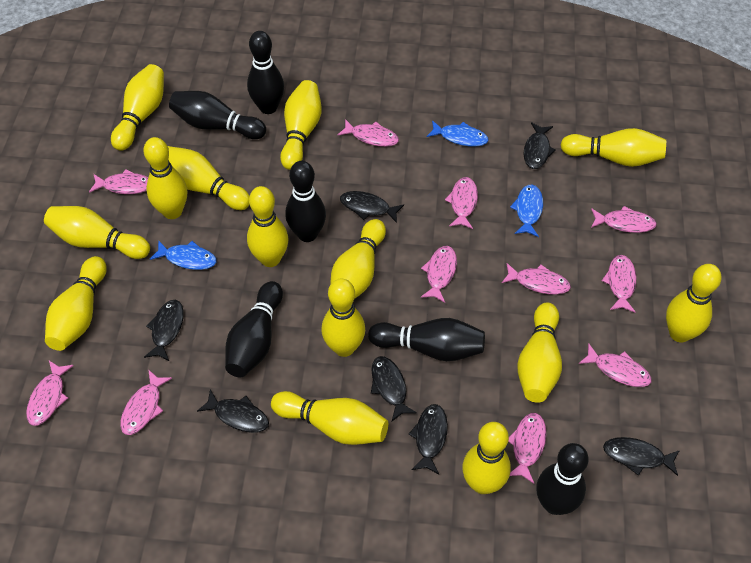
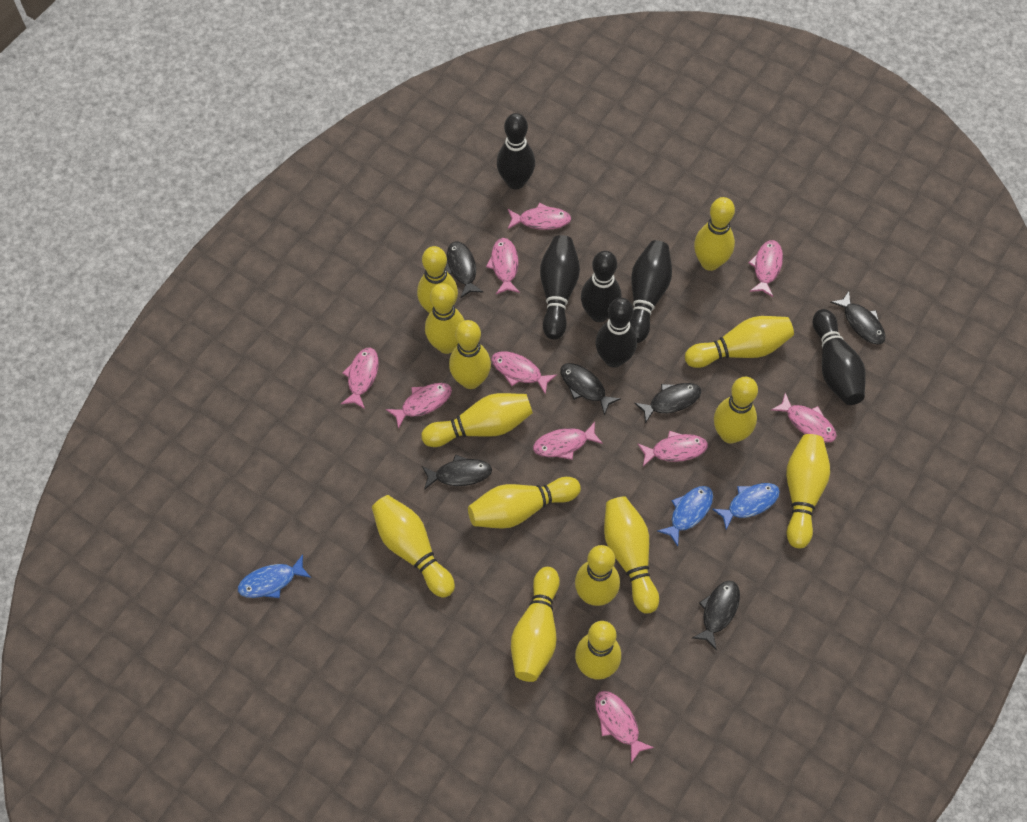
black fish: 7 -> 6
pink fish: 11 -> 10

